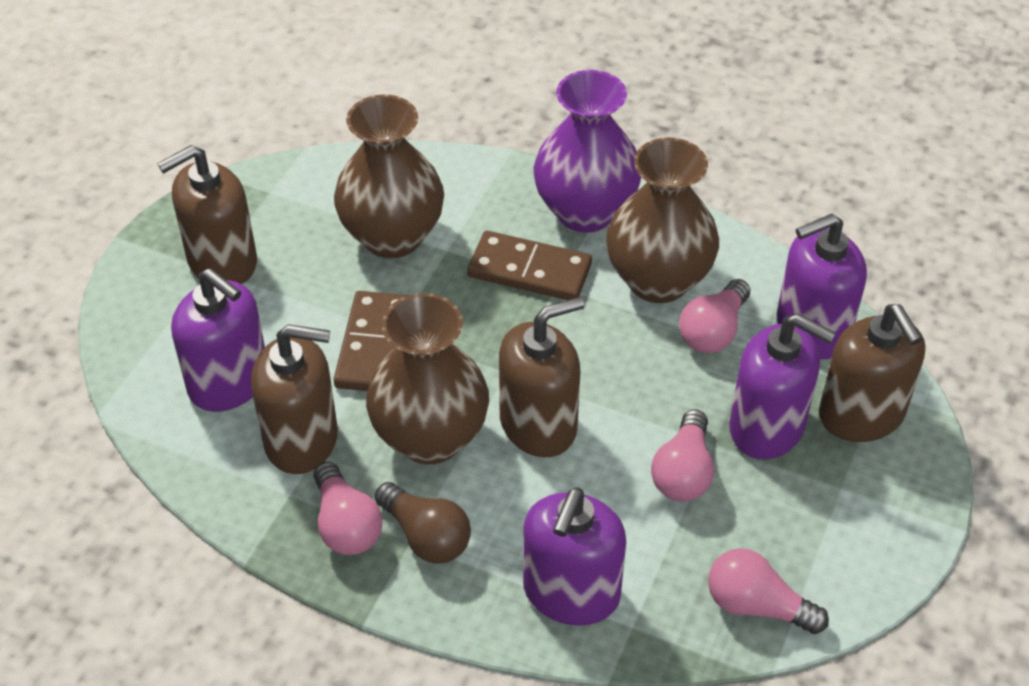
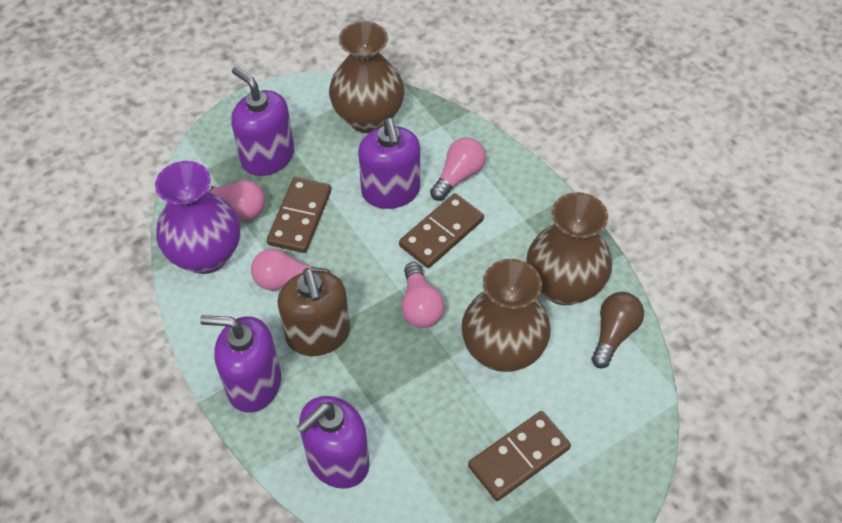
brown domino: 2 -> 3
brown soap dispenser: 4 -> 1

